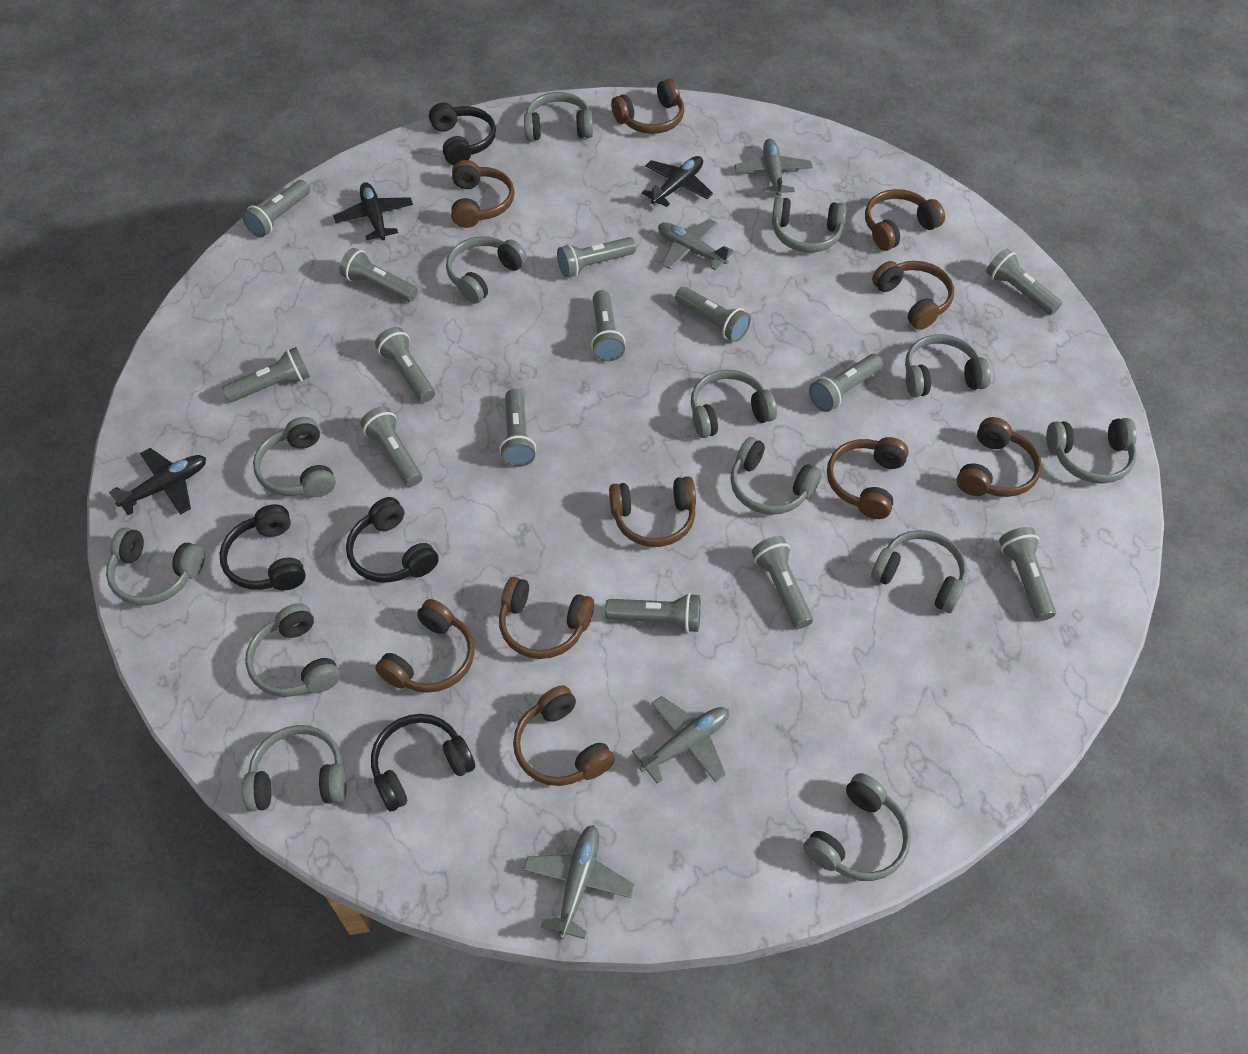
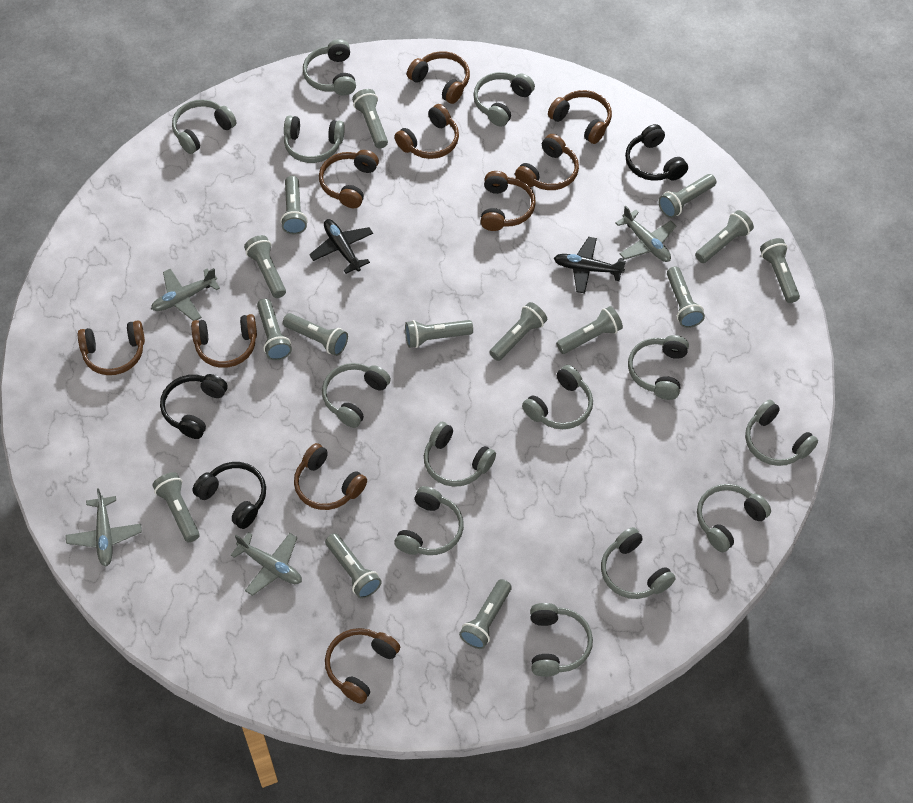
black headphones: 4 -> 3
black plane: 3 -> 2
grey flashlight: 14 -> 15

